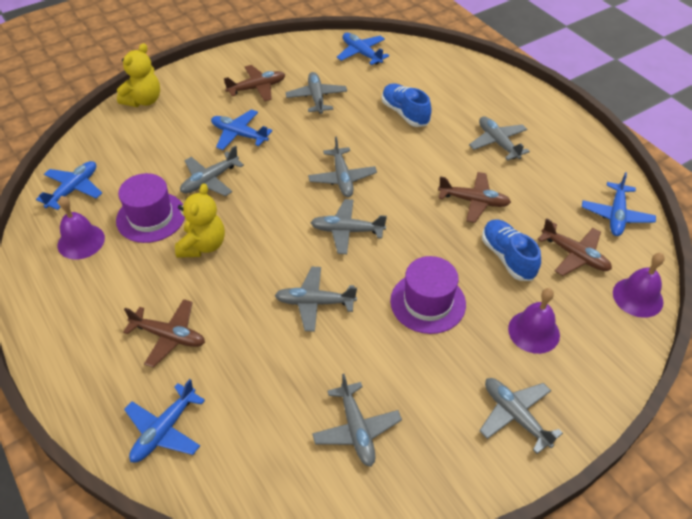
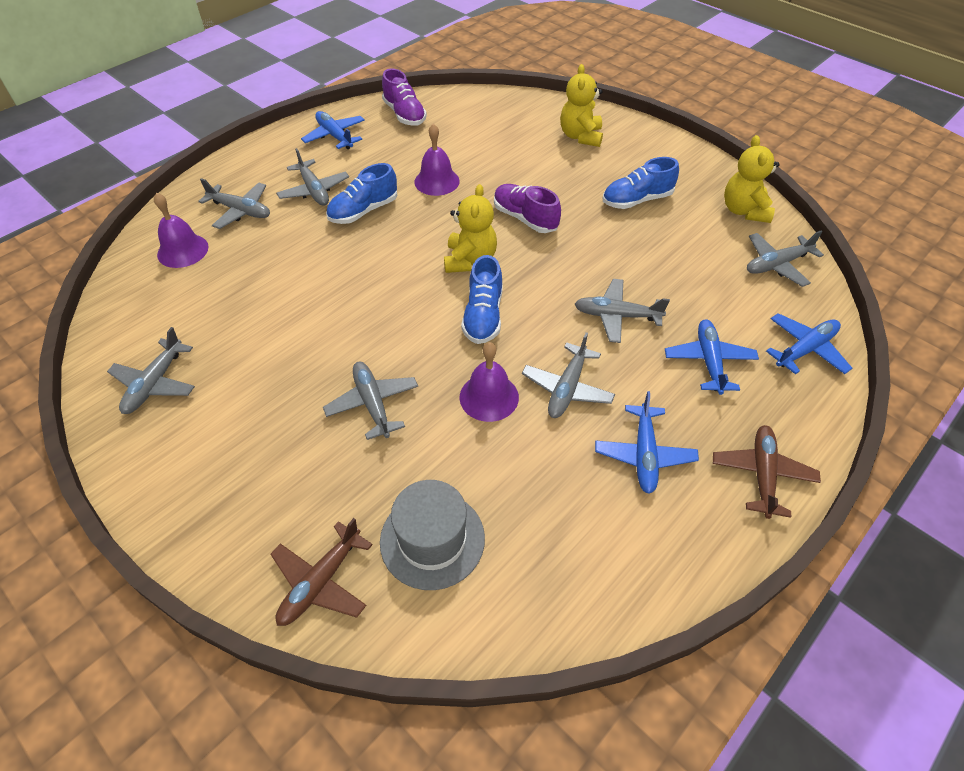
blue plane: 5 -> 4
blue shoe: 2 -> 3
brown plane: 4 -> 2
grey hat: 0 -> 1
grey plane: 8 -> 7
purple hat: 2 -> 0
purple shoe: 0 -> 2
yellow teddy bear: 2 -> 3

